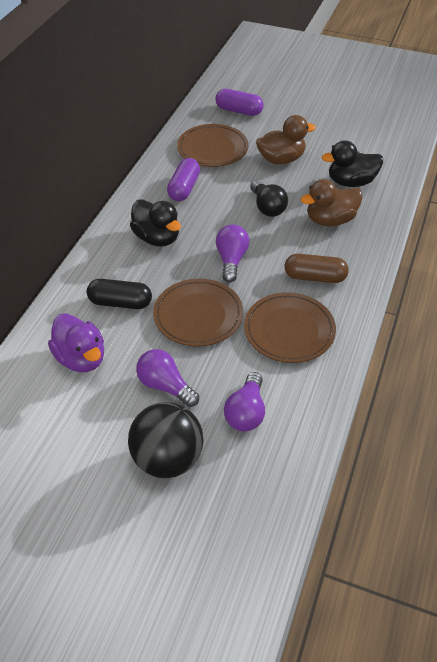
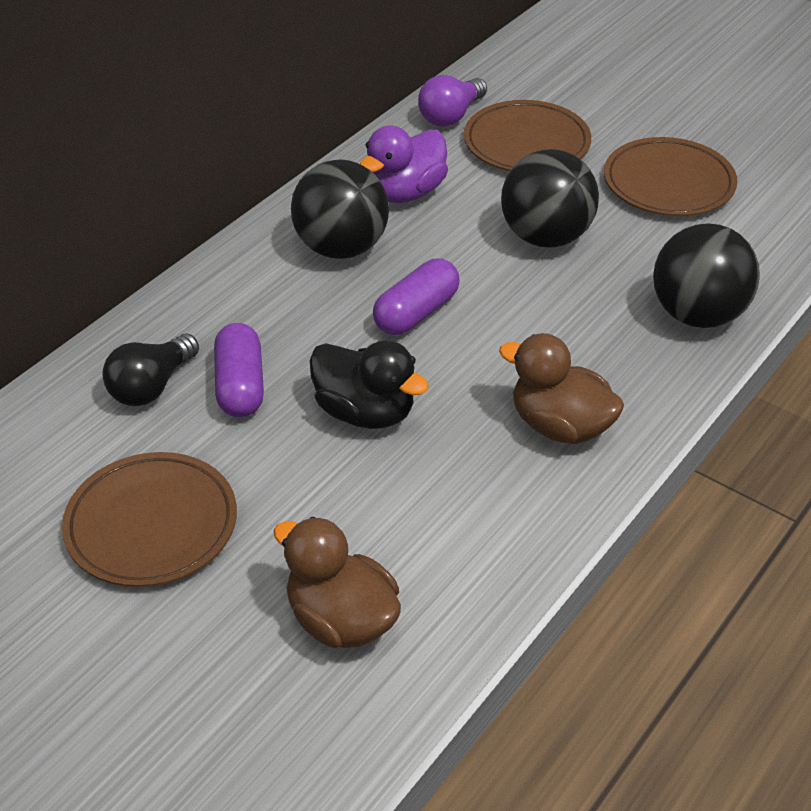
black ball: 1 -> 3
black capsule: 1 -> 0
black duck: 2 -> 1
brown capsule: 1 -> 0
purple light bulb: 3 -> 1

